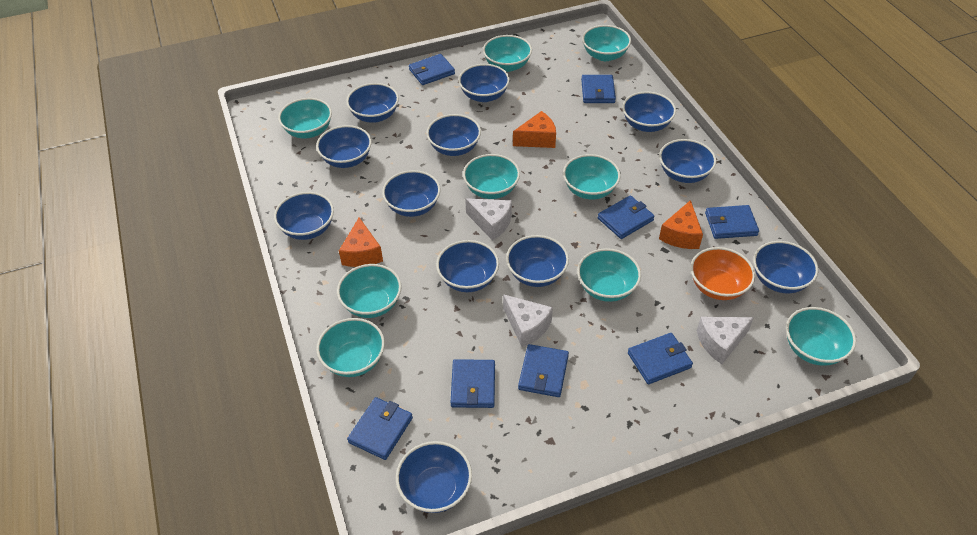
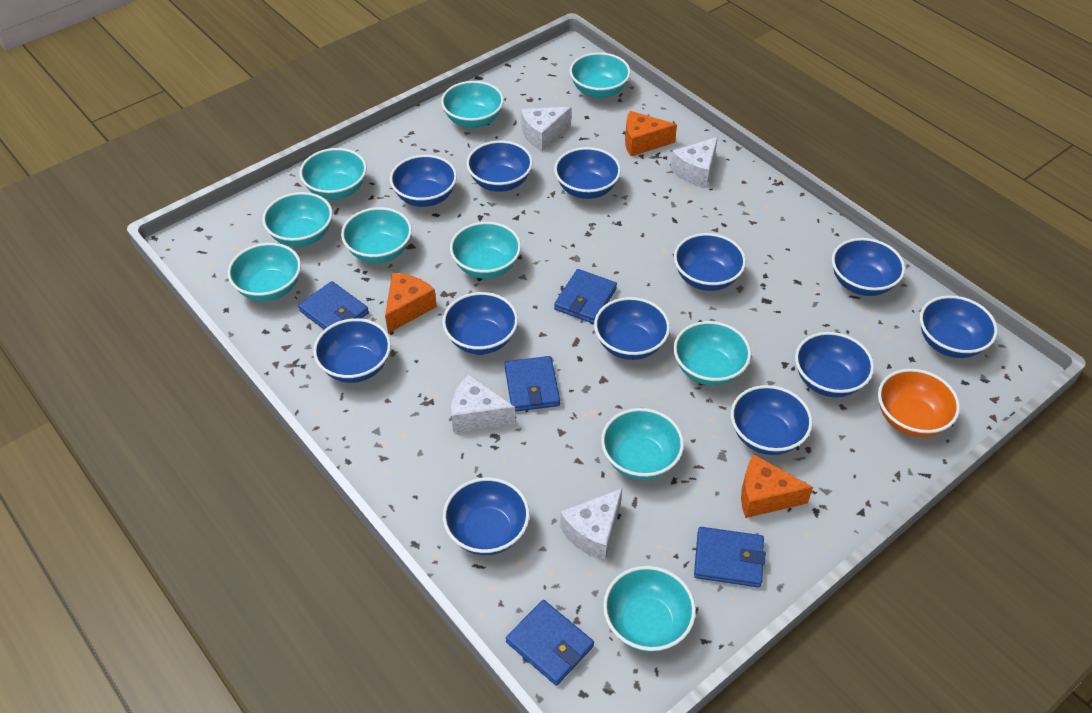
blue wallet: 8 -> 5
turquoise bowl: 9 -> 10
white cheese: 3 -> 4

